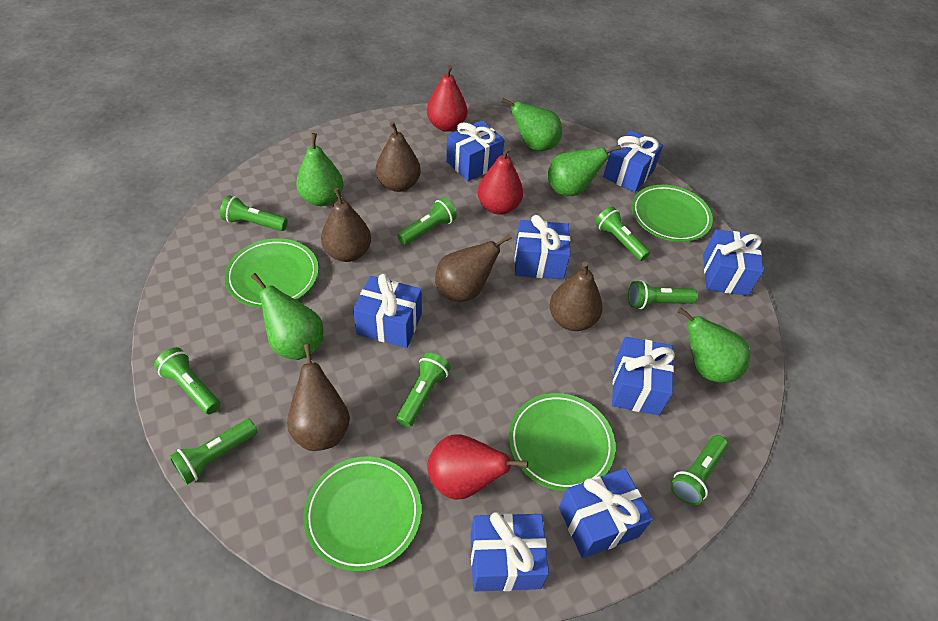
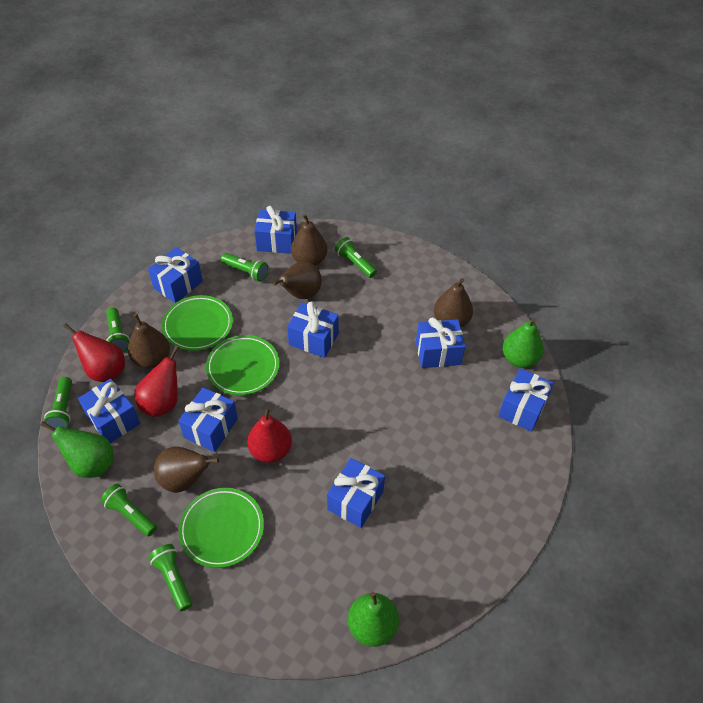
green flashlight: 8 -> 6
green pear: 5 -> 3
green plate: 4 -> 3

